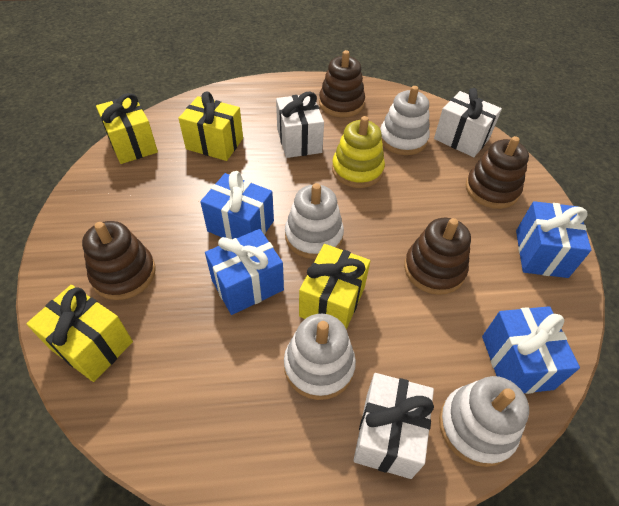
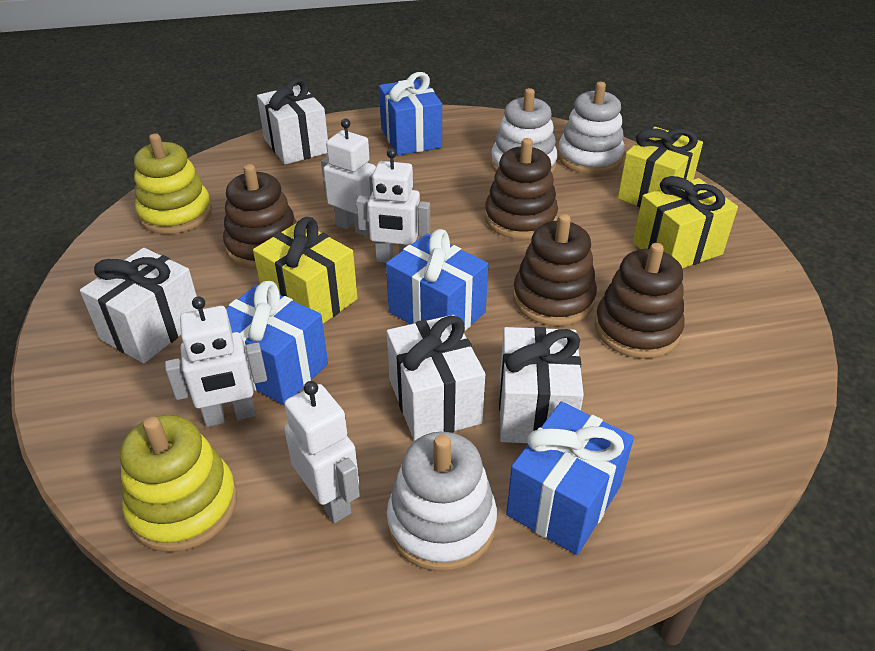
white gift: 3 -> 4
white robot: 0 -> 4
white stacking toy: 4 -> 3
yellow gift: 4 -> 3
yellow stacking toy: 1 -> 2

